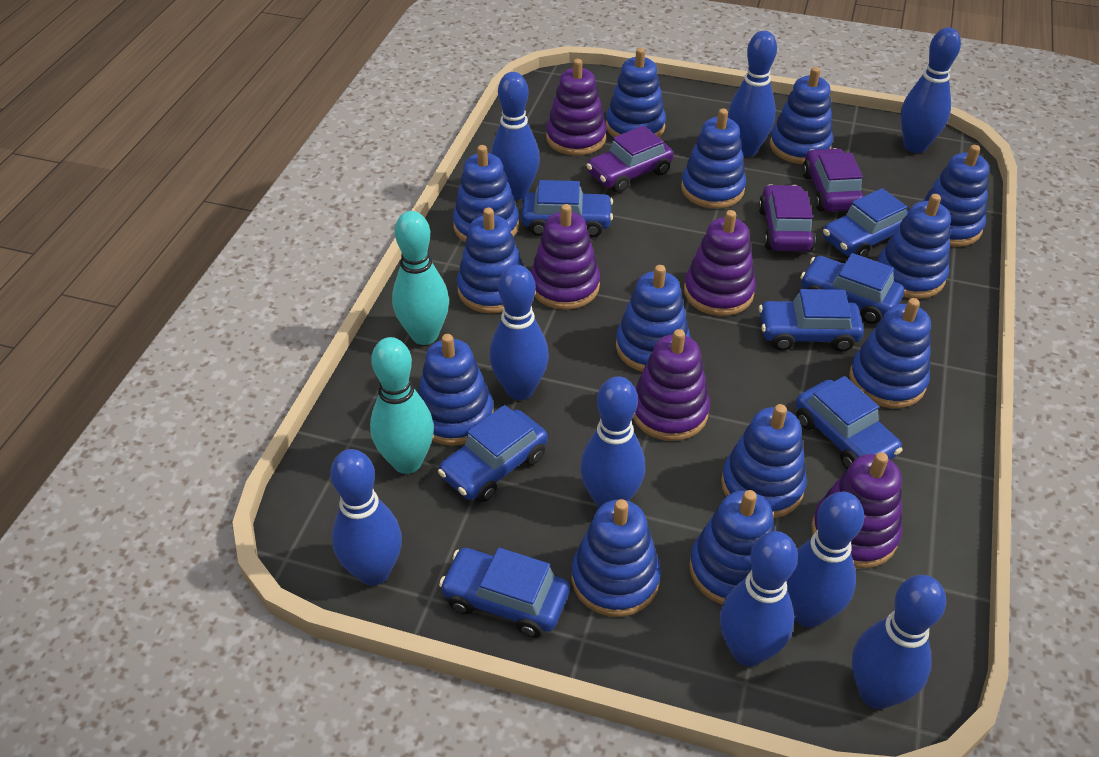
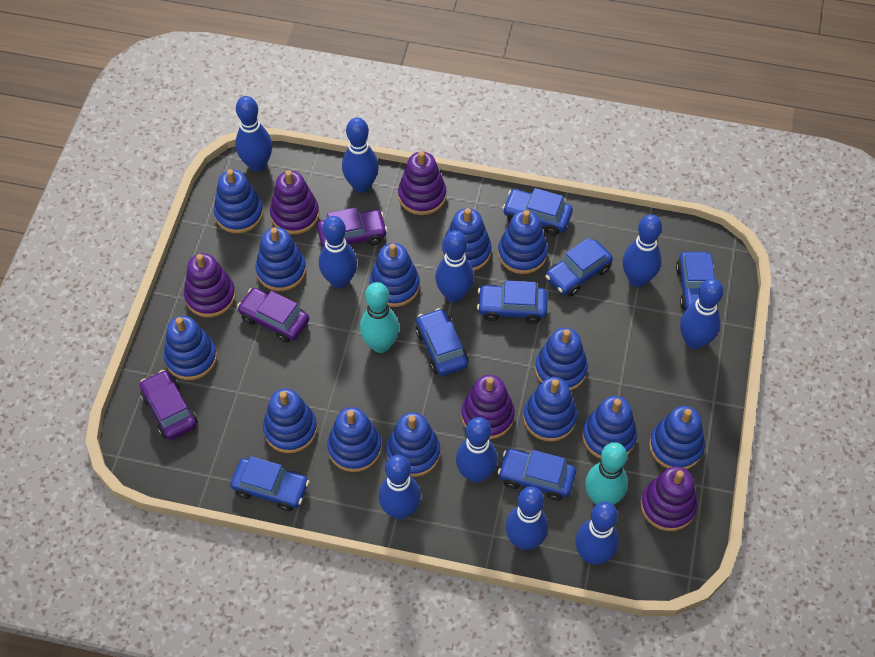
blue bowling pin: 9 -> 10

